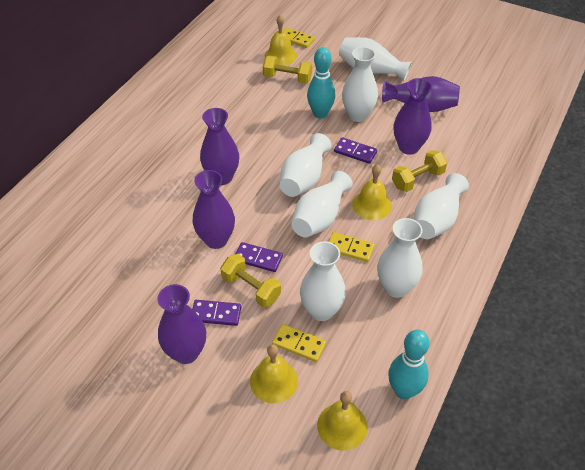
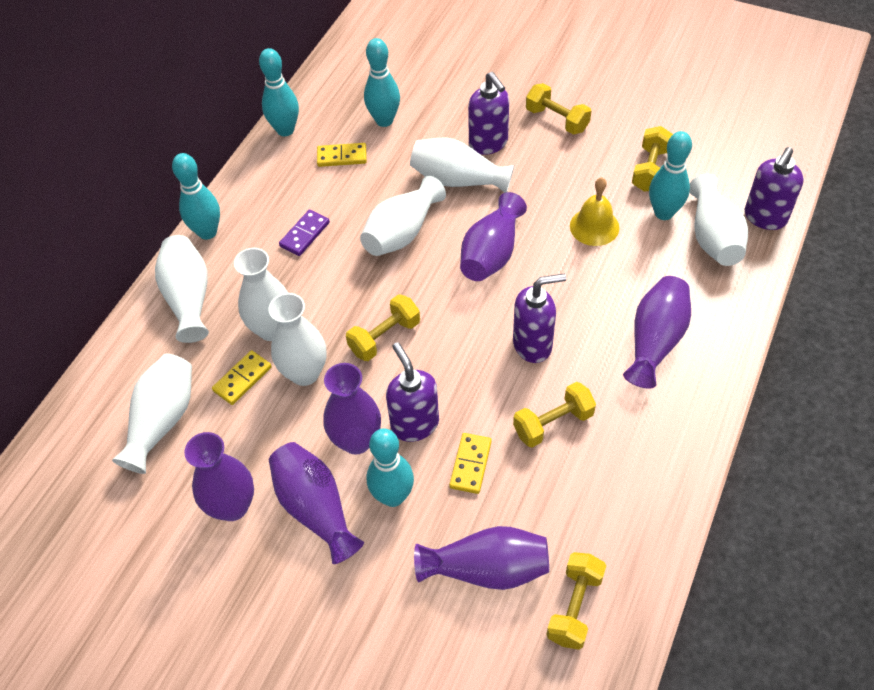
purple domino: 3 -> 1
purple soap dispenser: 0 -> 4
purple vase: 5 -> 6
turquoise bowling pin: 2 -> 5
yellow bell: 4 -> 1
yellow dumbbell: 3 -> 5

